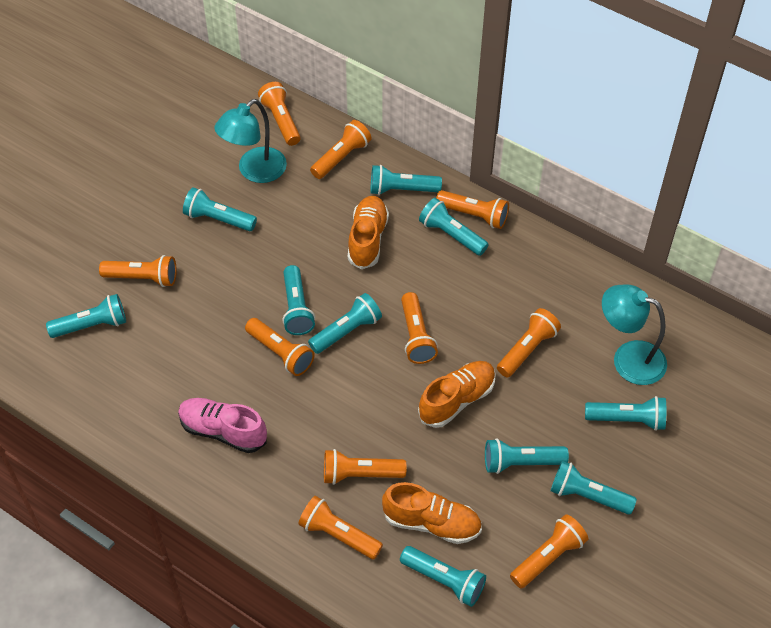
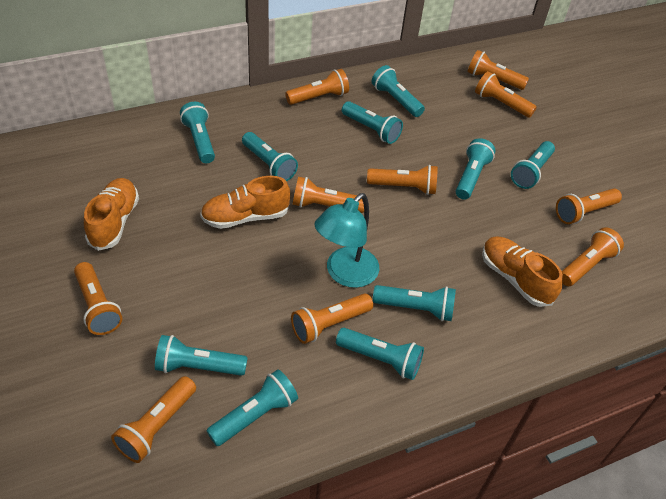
pink shoe: 1 -> 0
turquoise lamp: 2 -> 1

